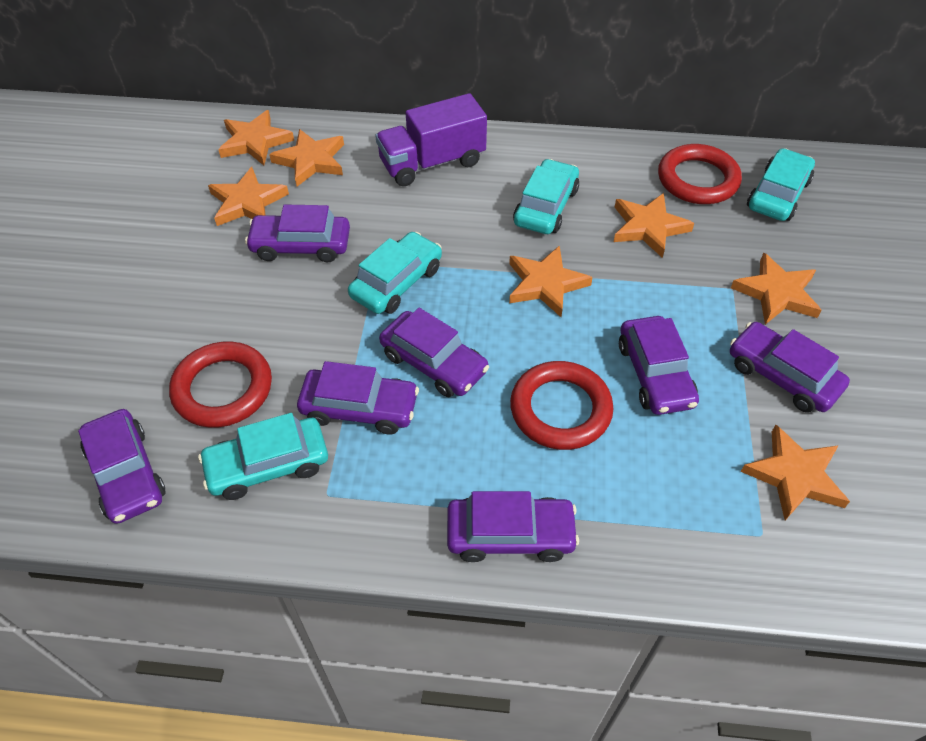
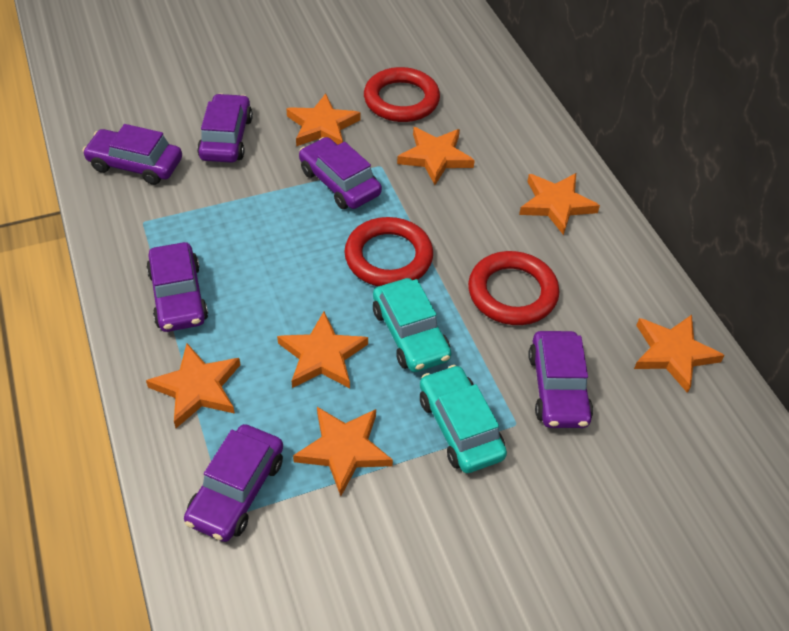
purple car: 7 -> 6
purple truck: 1 -> 0
turquoise car: 4 -> 2

